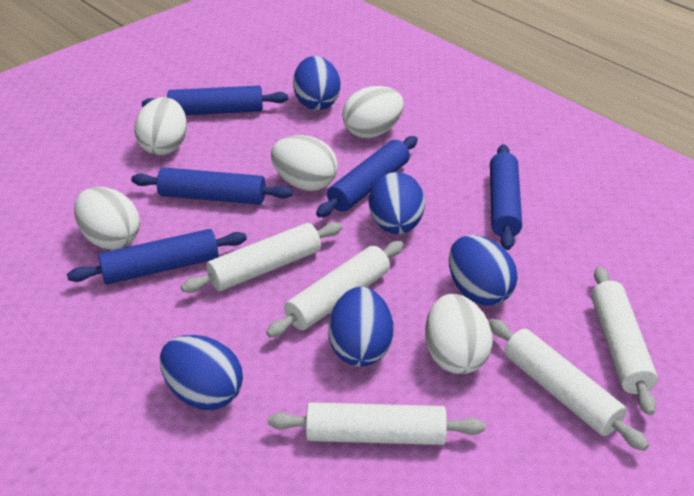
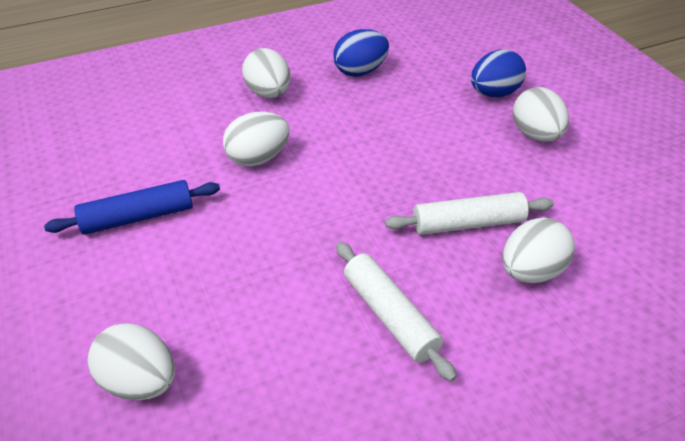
blue egg: 5 -> 2
blue rolling pin: 5 -> 1
white rolling pin: 5 -> 2

